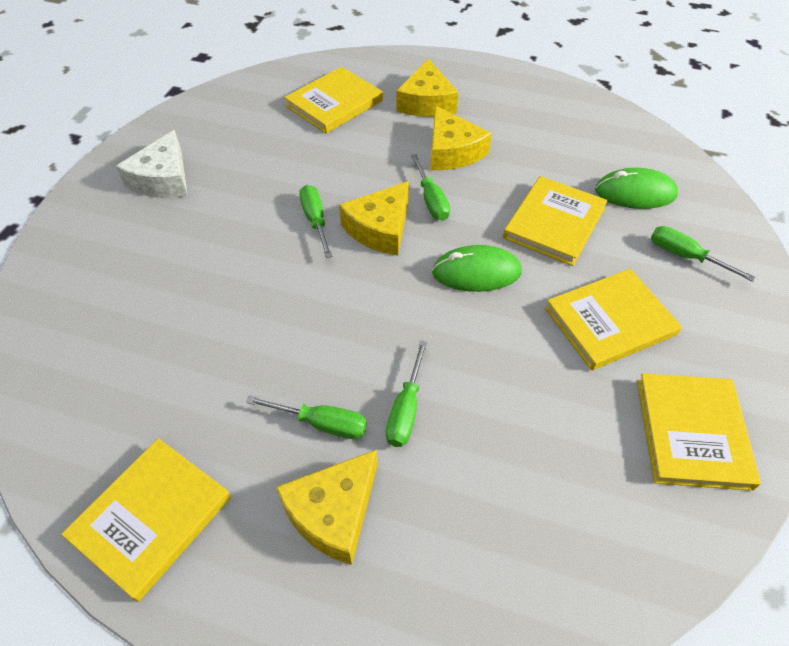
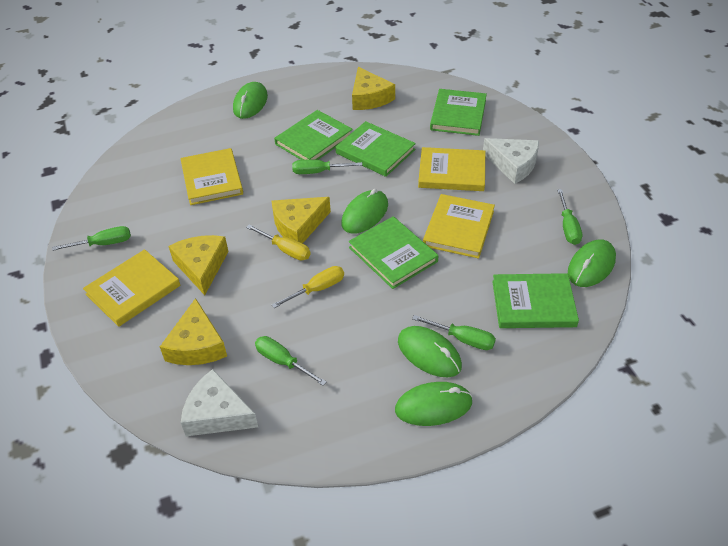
green book: 0 -> 5
green mouse: 2 -> 5
white cheese: 1 -> 2
yellow book: 5 -> 4
yellow screwdriver: 0 -> 2

